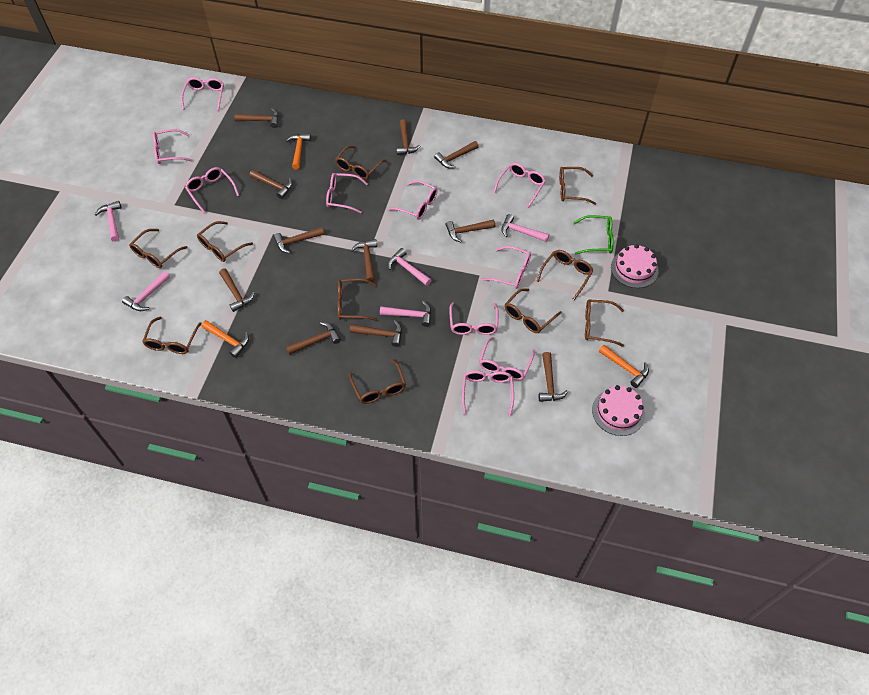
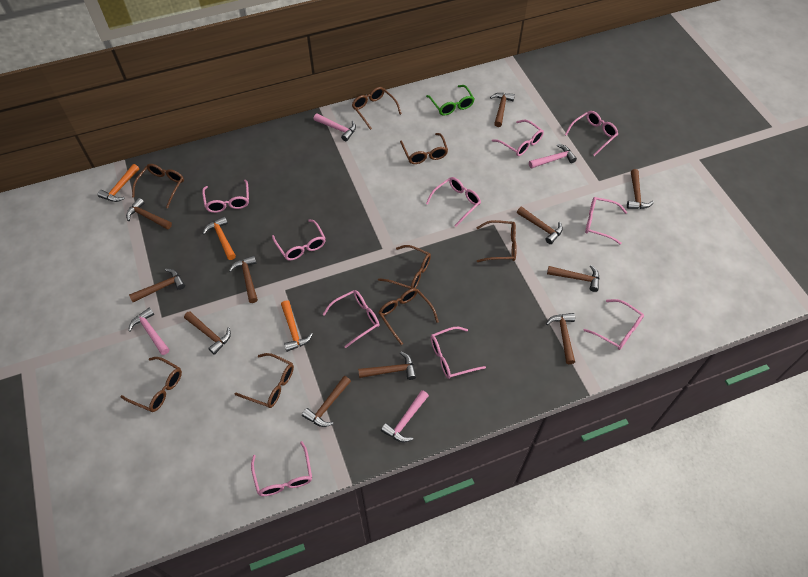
brown glasses: 10 -> 8
pink cake: 2 -> 0
pink hammer: 5 -> 4

